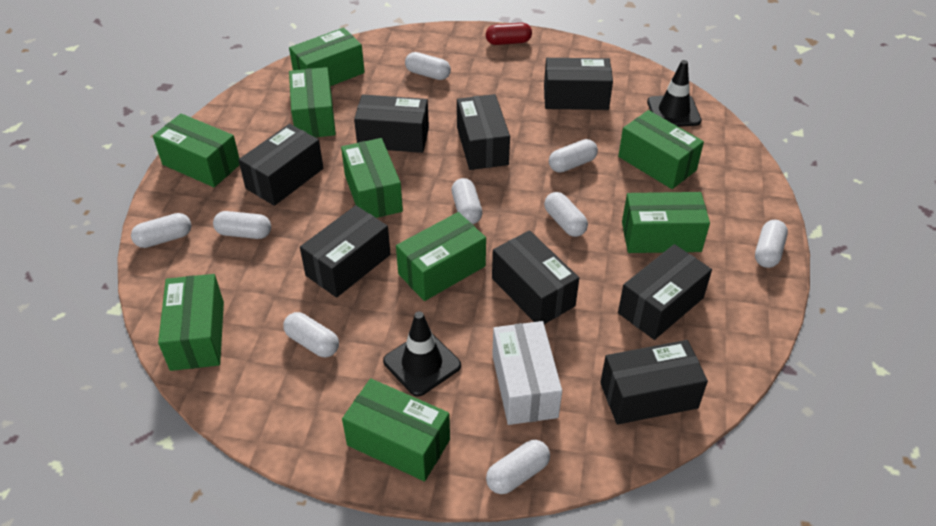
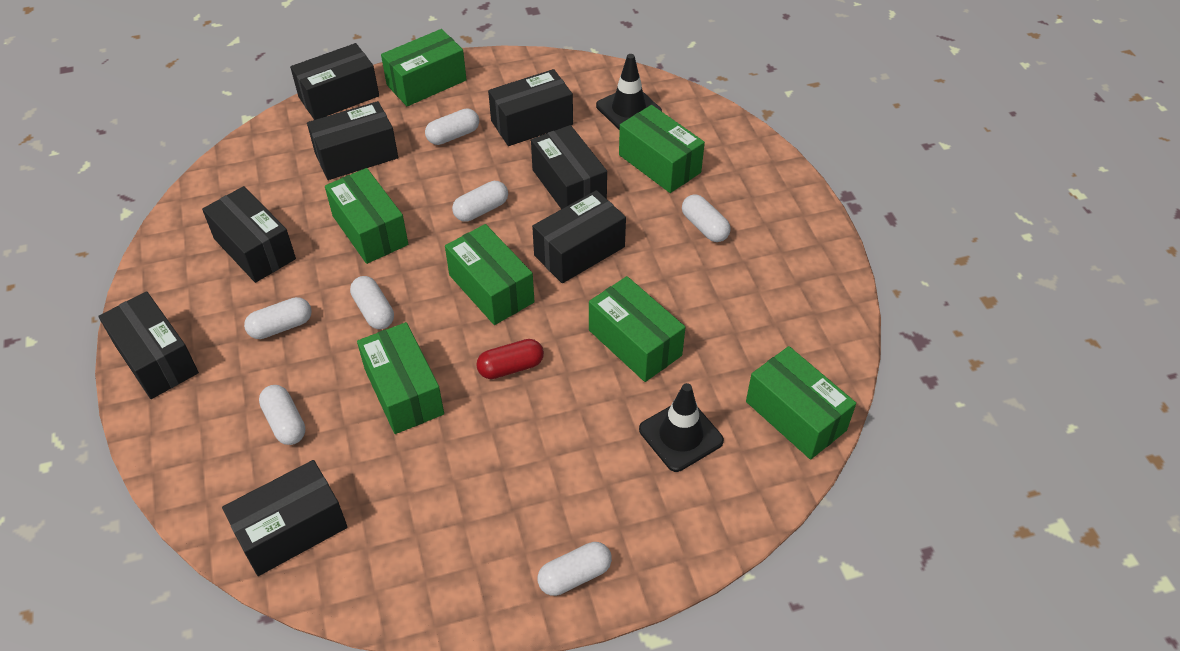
green box: 9 -> 7
white box: 1 -> 0
white capsule: 9 -> 7

